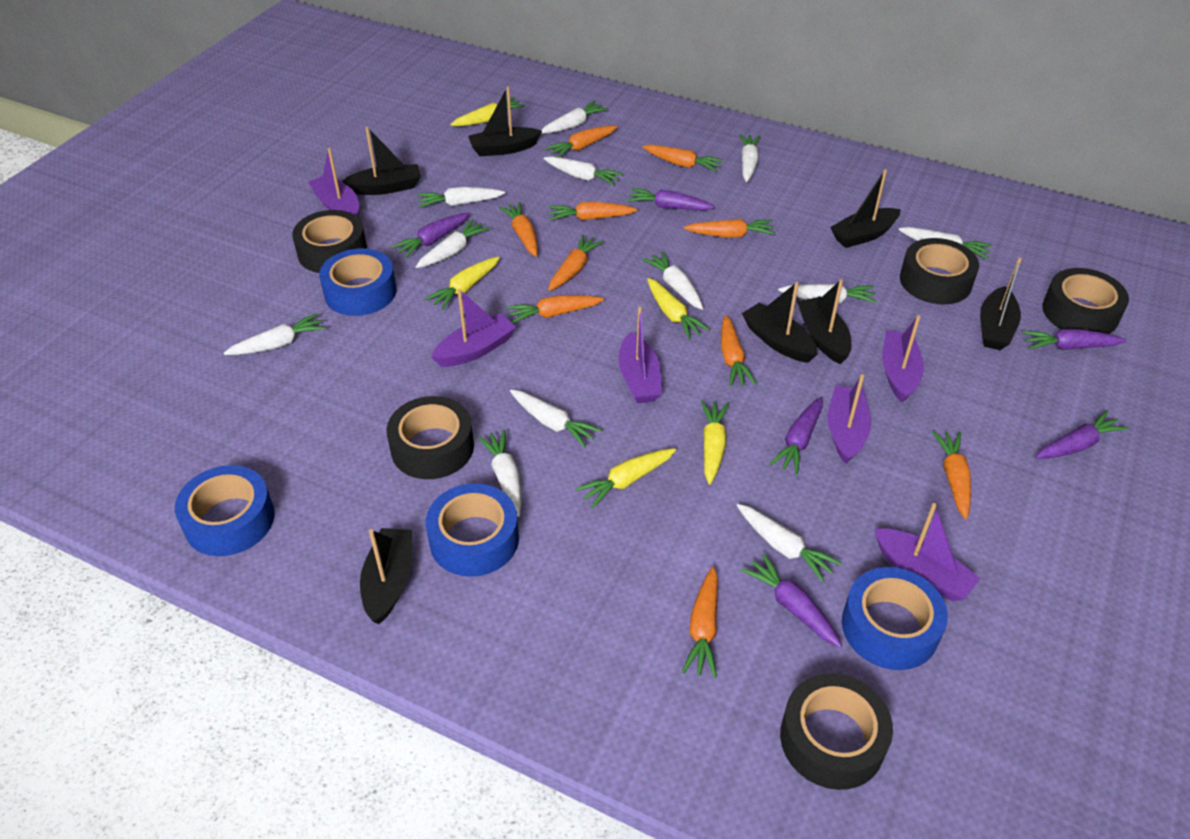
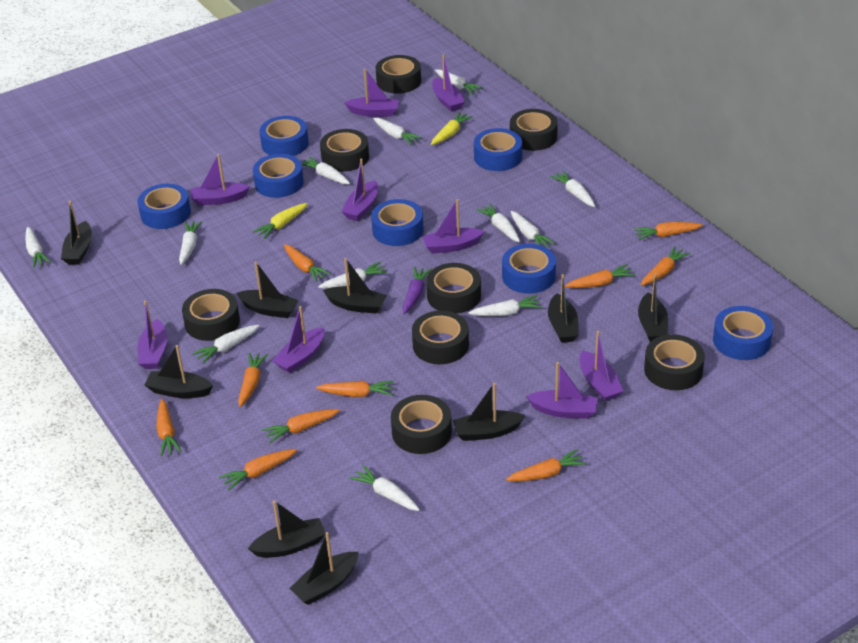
black boat: 7 -> 9
black tape: 5 -> 8
blue tape: 4 -> 7
purple boat: 6 -> 9
purple carrot: 6 -> 1
yellow carrot: 5 -> 2

